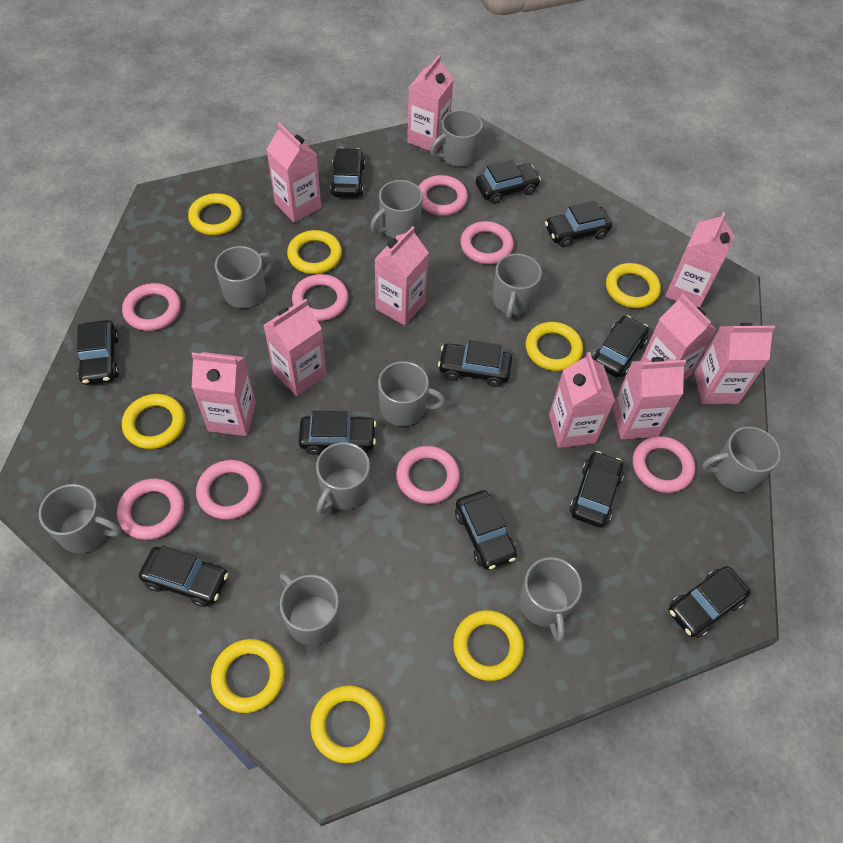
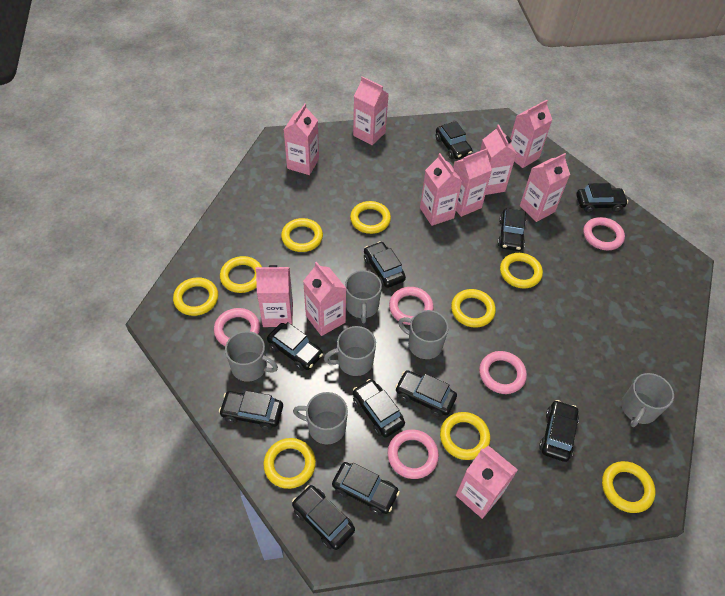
grey mug: 10 -> 6
pink ring: 8 -> 5
yellow ring: 8 -> 9

